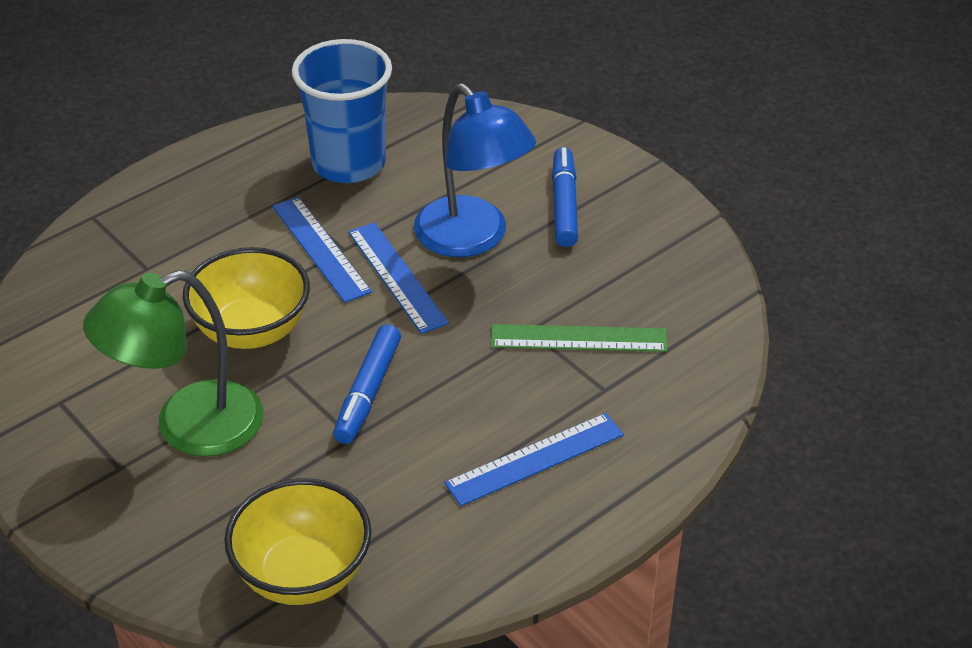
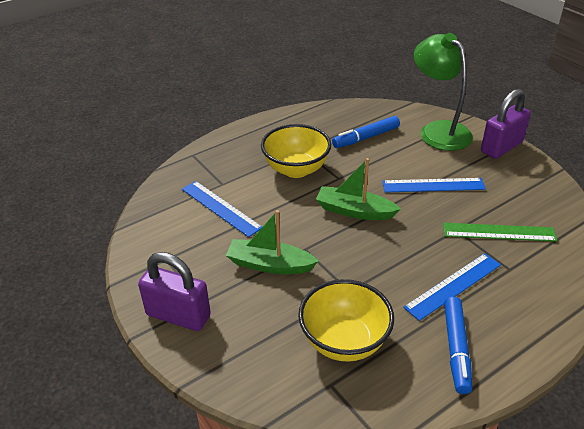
blue cup: 1 -> 0
blue lamp: 1 -> 0
green boat: 0 -> 2
purple padlock: 0 -> 2

